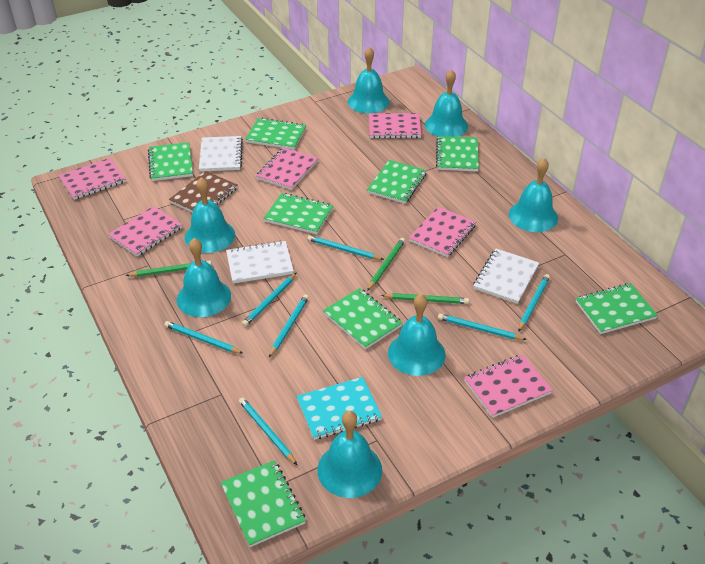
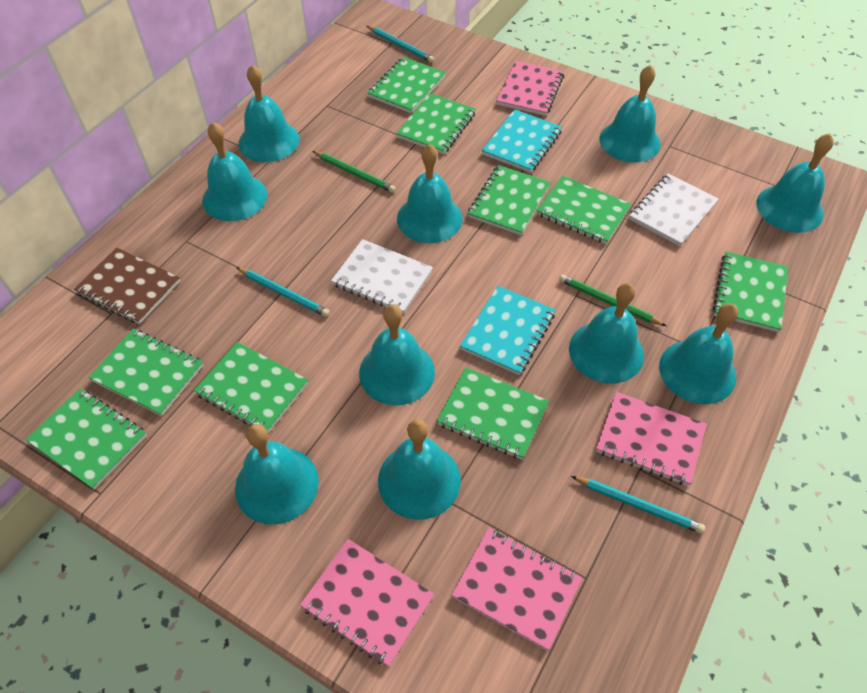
green notebook: 8 -> 9
green pencil: 3 -> 2
pink notebook: 6 -> 4
turquoise bell: 7 -> 10
turquoise notebook: 1 -> 2
turquoise pencil: 7 -> 3
white notebook: 3 -> 2

